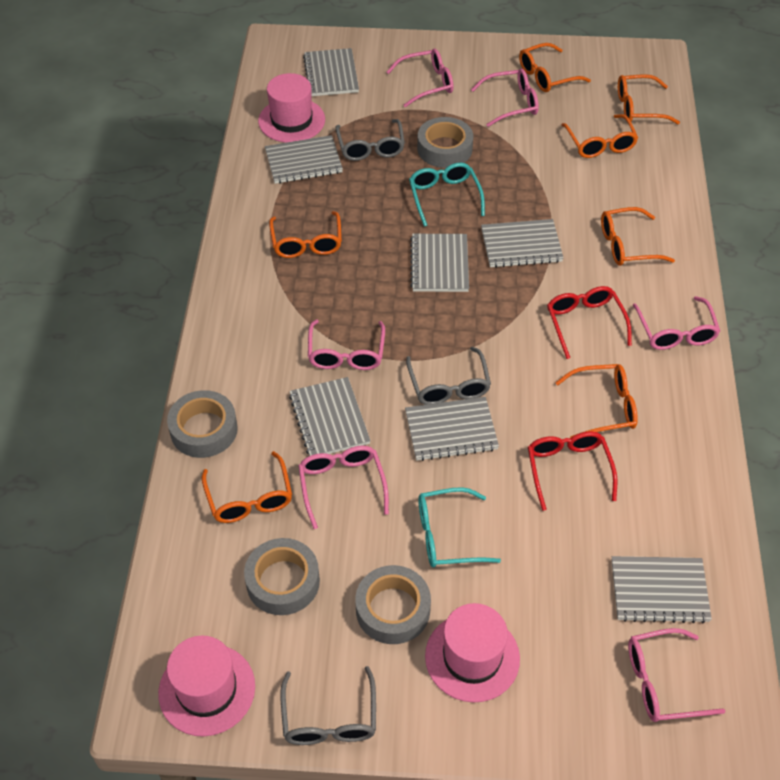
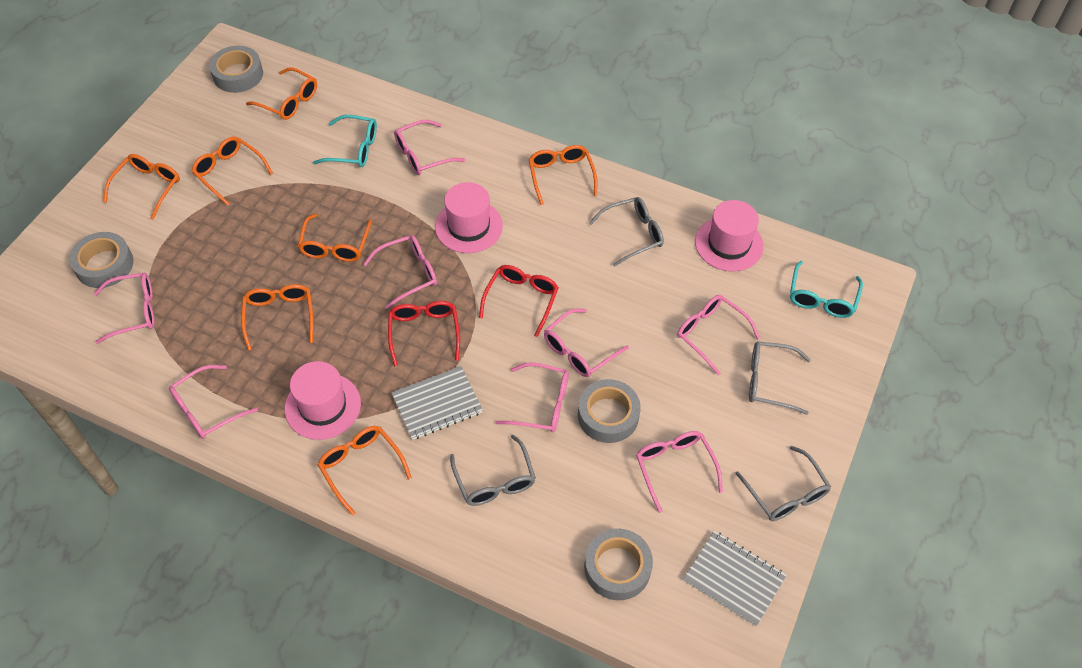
grey glasses: 3 -> 4
grey notebook: 7 -> 2
pink glasses: 6 -> 8

